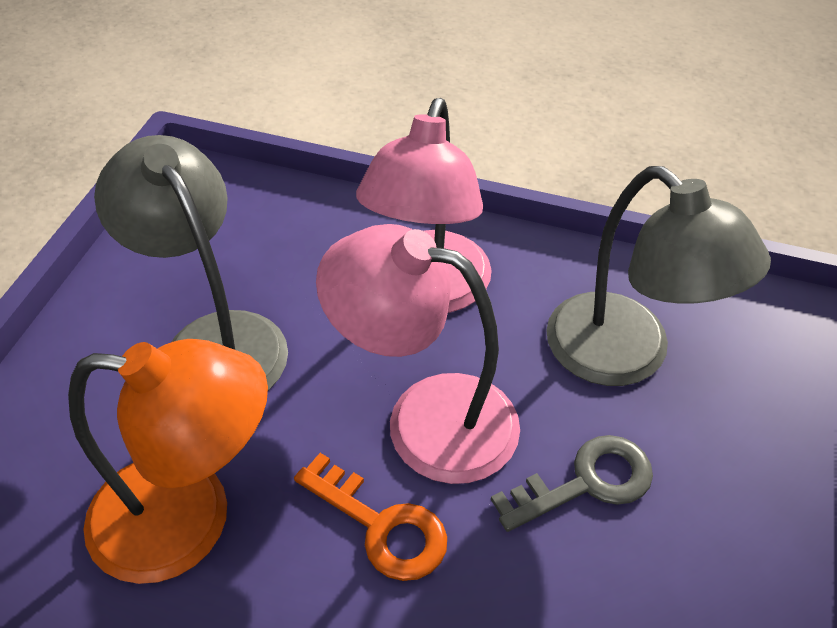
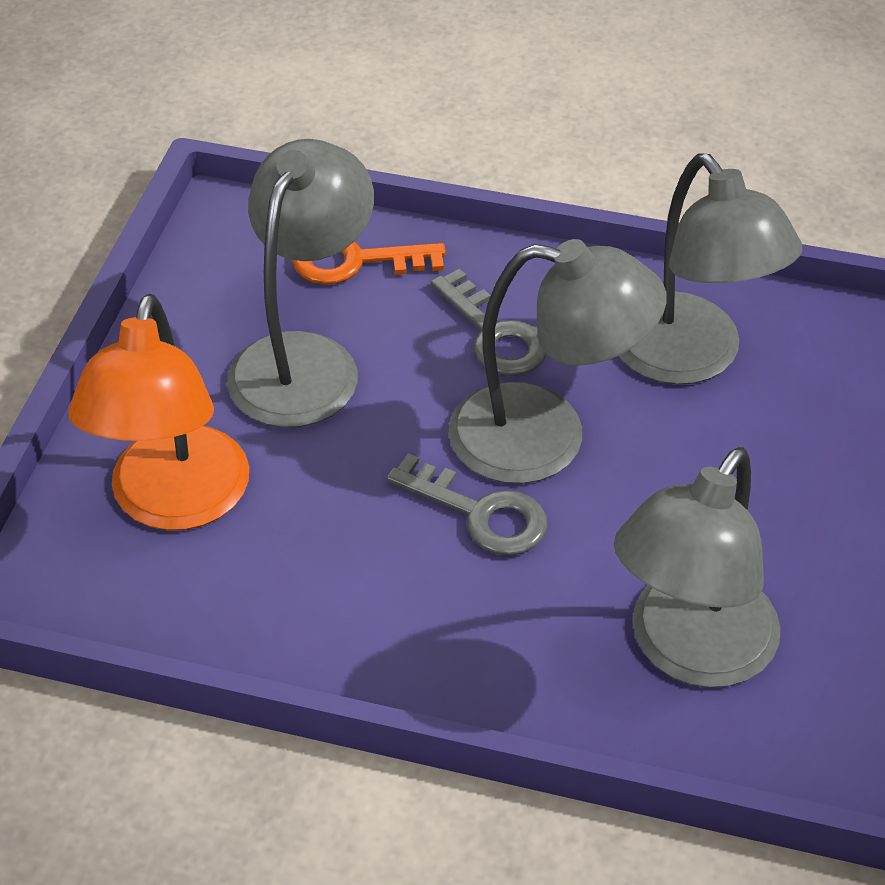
grey key: 1 -> 2
grey lamp: 2 -> 4
pink lamp: 2 -> 0

